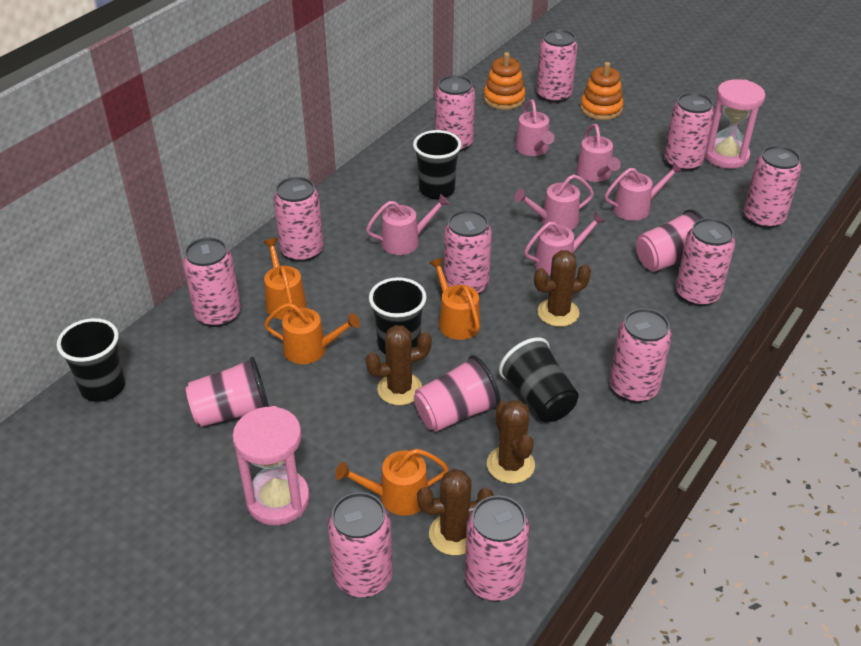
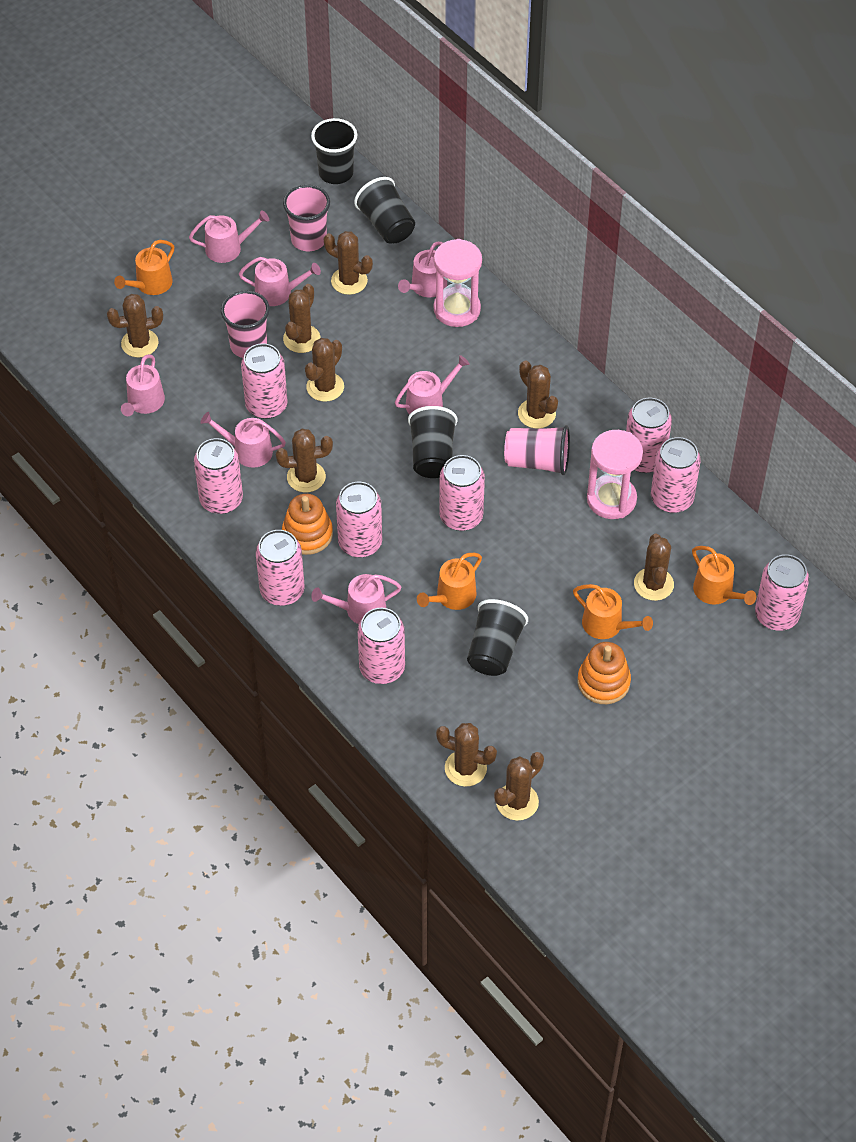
brown cactus: 4 -> 9
pink can: 11 -> 9
pink watering can: 6 -> 7

